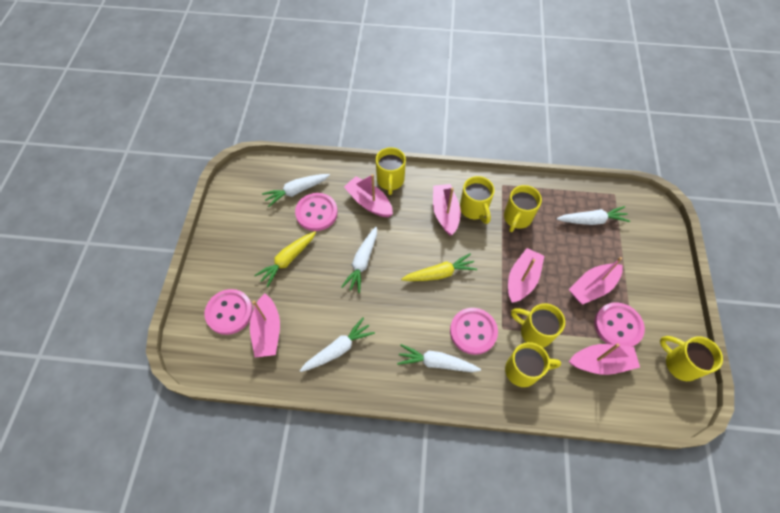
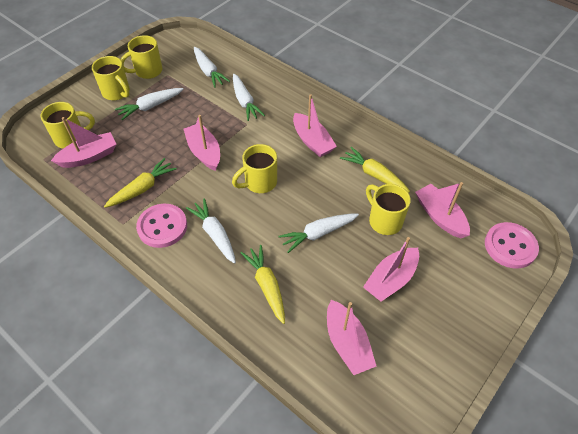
pink button: 4 -> 2
yellow carrot: 2 -> 3
yellow mug: 6 -> 5

